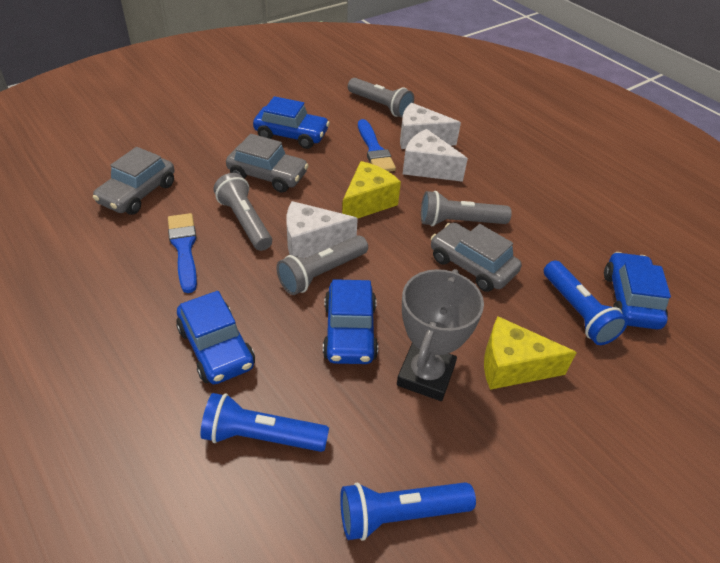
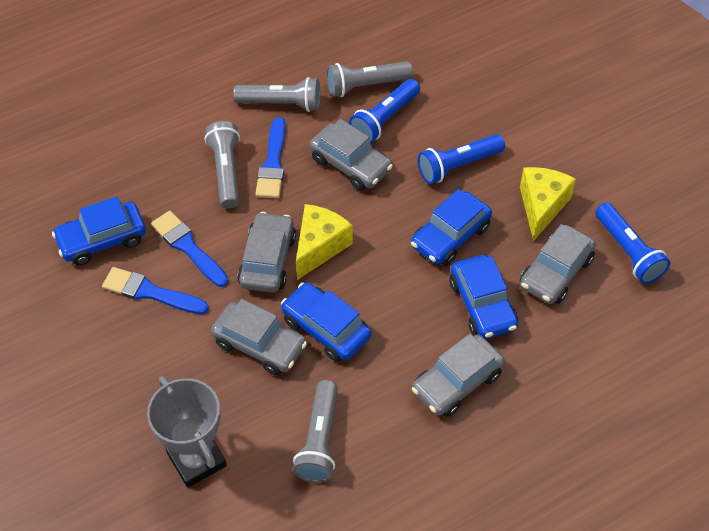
blue brush: 2 -> 3
grey car: 3 -> 5
white cheese: 3 -> 0

